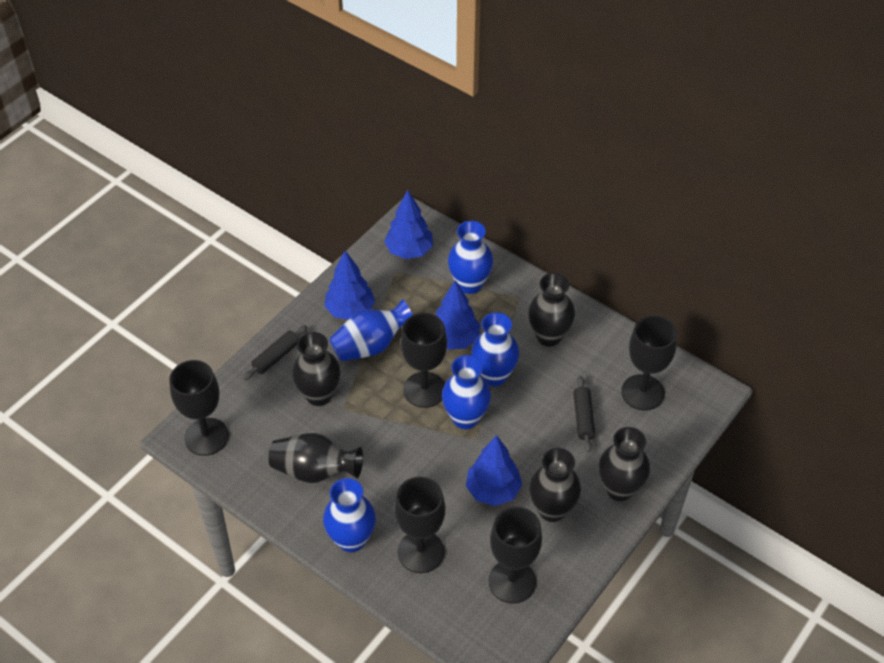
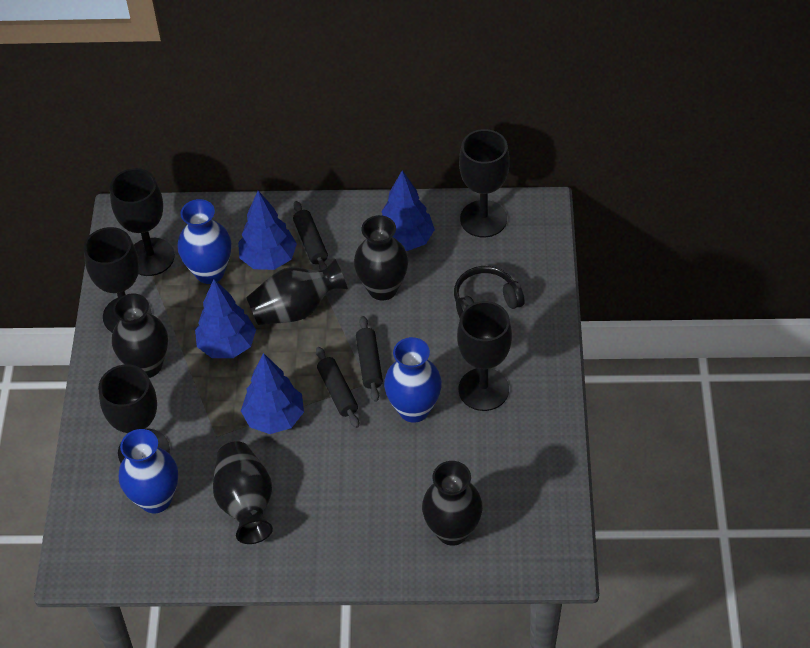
black headphones: 0 -> 1
black rolling pin: 2 -> 3
blue vase: 5 -> 3

